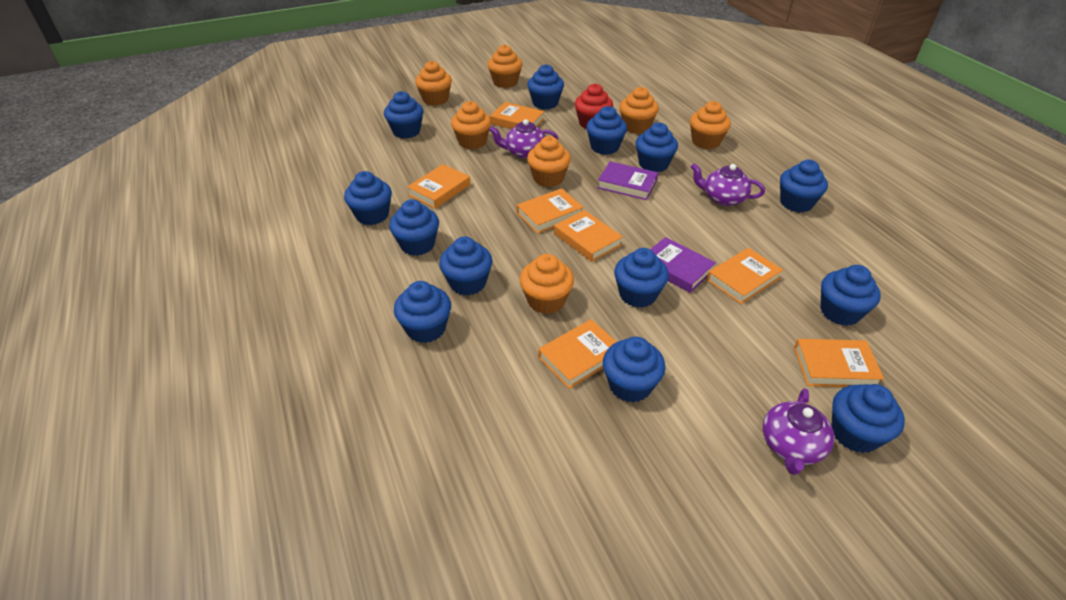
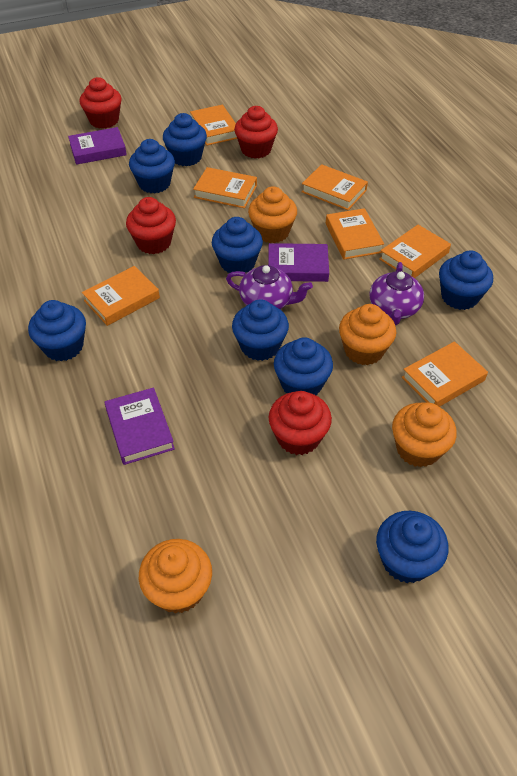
blue cupcake: 13 -> 8
orange cupcake: 7 -> 4
purple book: 2 -> 3
purple teapot: 3 -> 2
red cupcake: 1 -> 4

